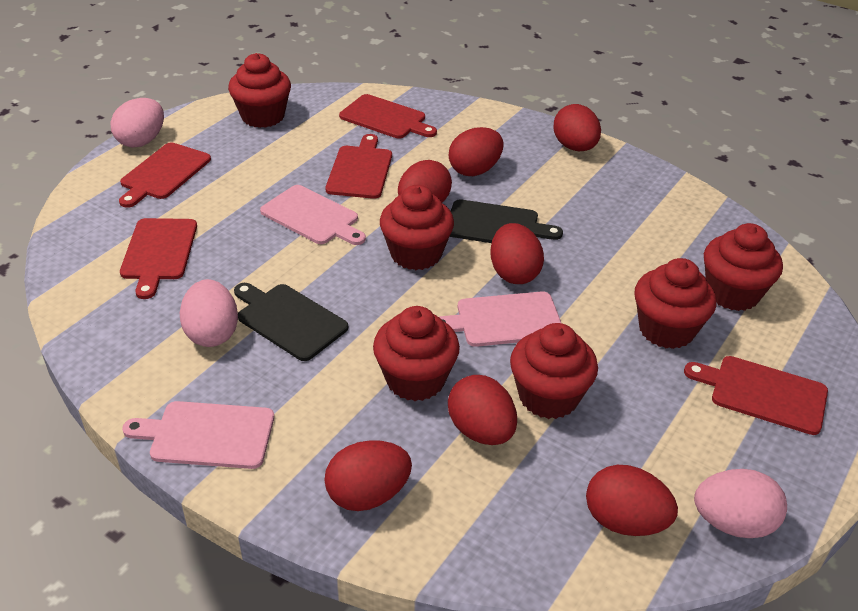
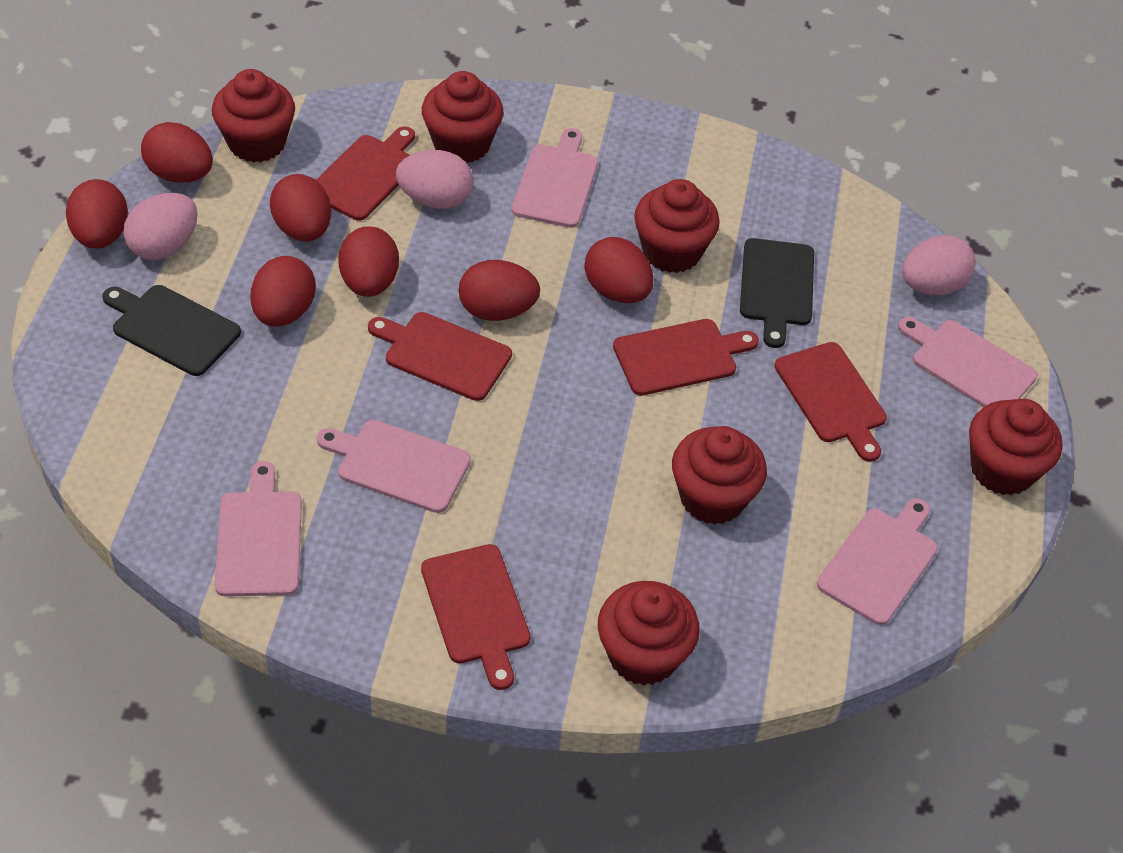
pink cutting board: 3 -> 5

